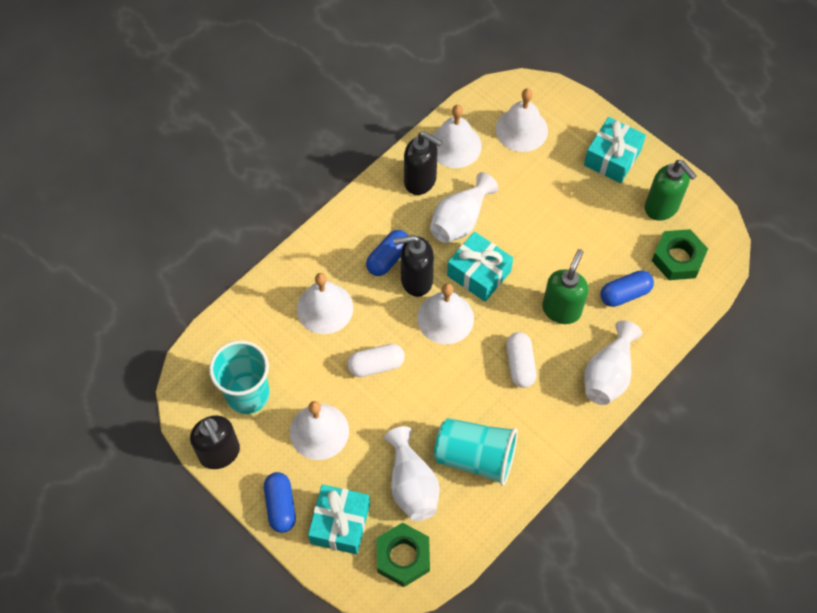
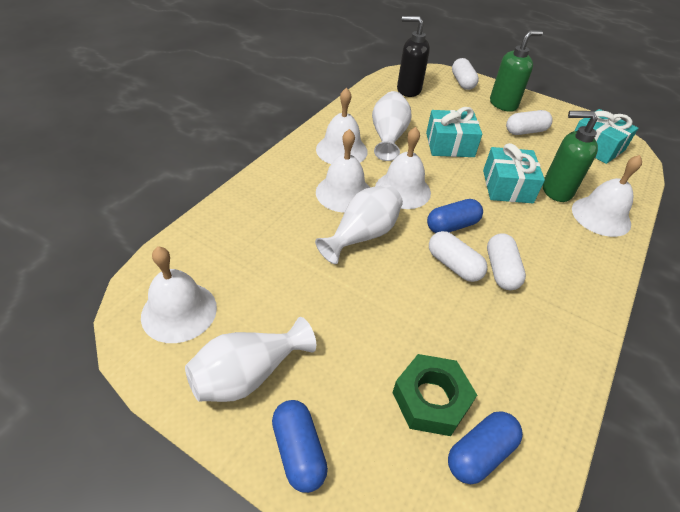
black soap dispenser: 3 -> 1
green nut: 2 -> 1
turquoise cup: 2 -> 0
white capsule: 2 -> 4

